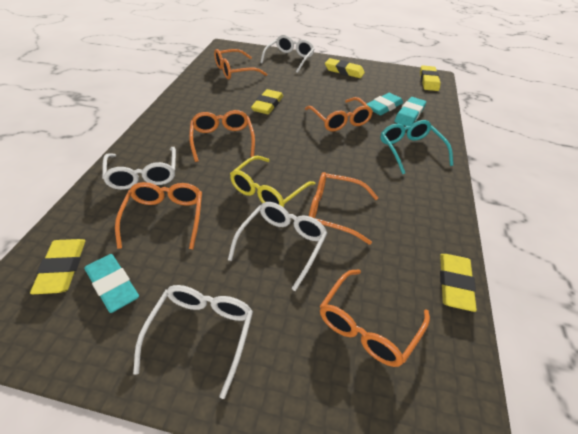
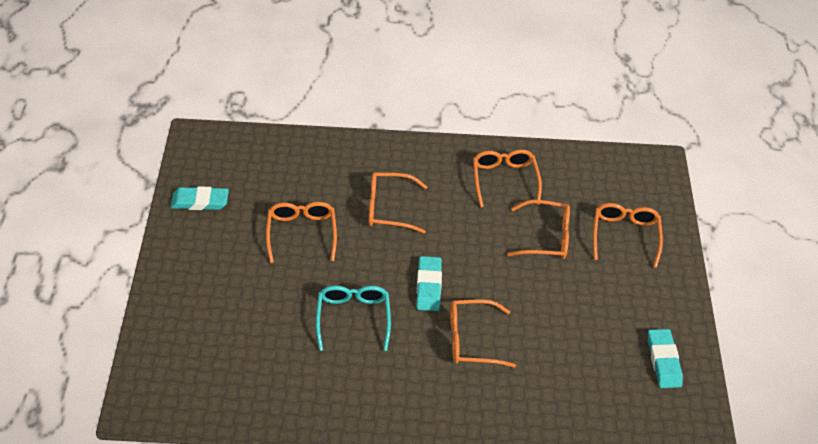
white glasses: 4 -> 0
yellow eraser: 5 -> 0
yellow glasses: 1 -> 0

